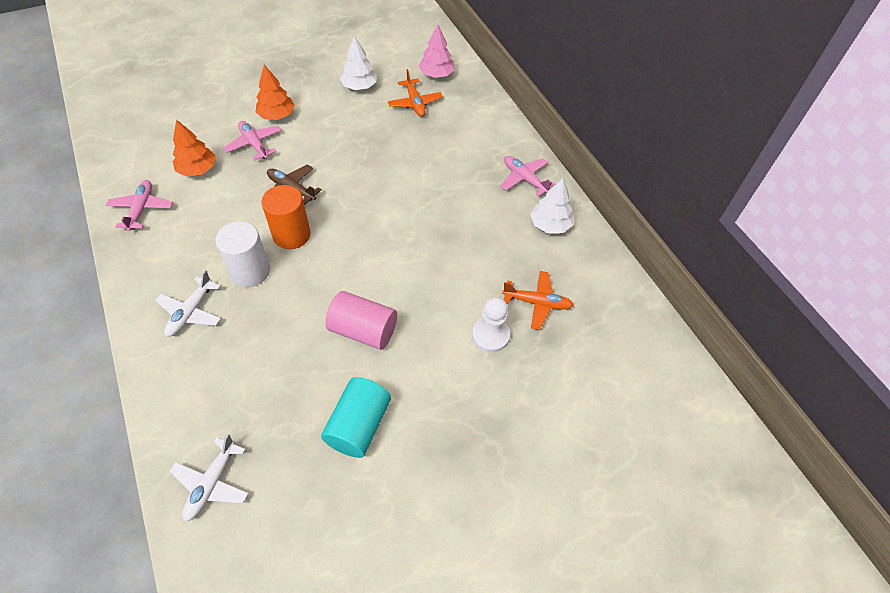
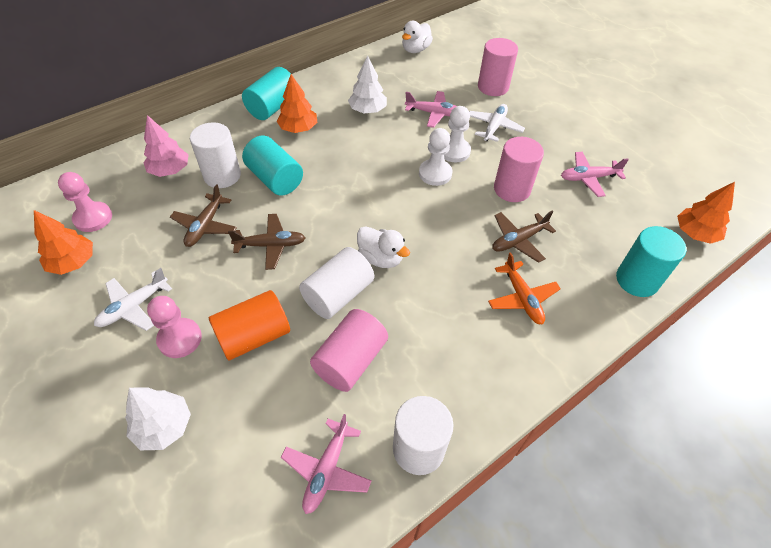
brown plane: 1 -> 3
orange plane: 2 -> 1
orange tree: 2 -> 3
pink cylinder: 1 -> 3
pink pawn: 0 -> 2
turquoise cylinder: 1 -> 3
white cylinder: 1 -> 3
white duck: 0 -> 2
white pawn: 1 -> 2

